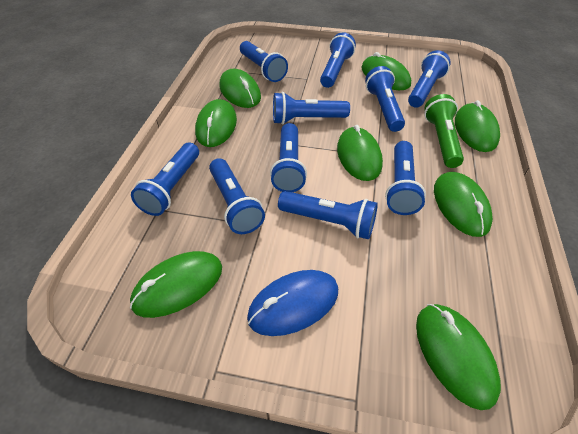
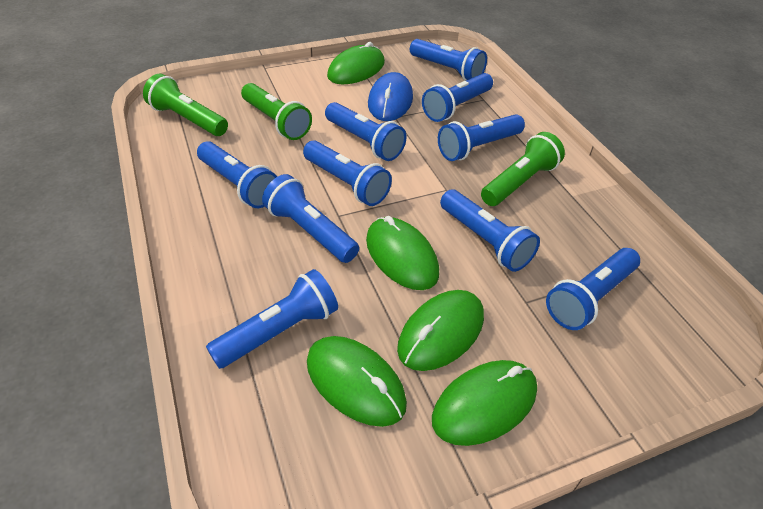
green flashlight: 1 -> 3
green mouse: 8 -> 5

